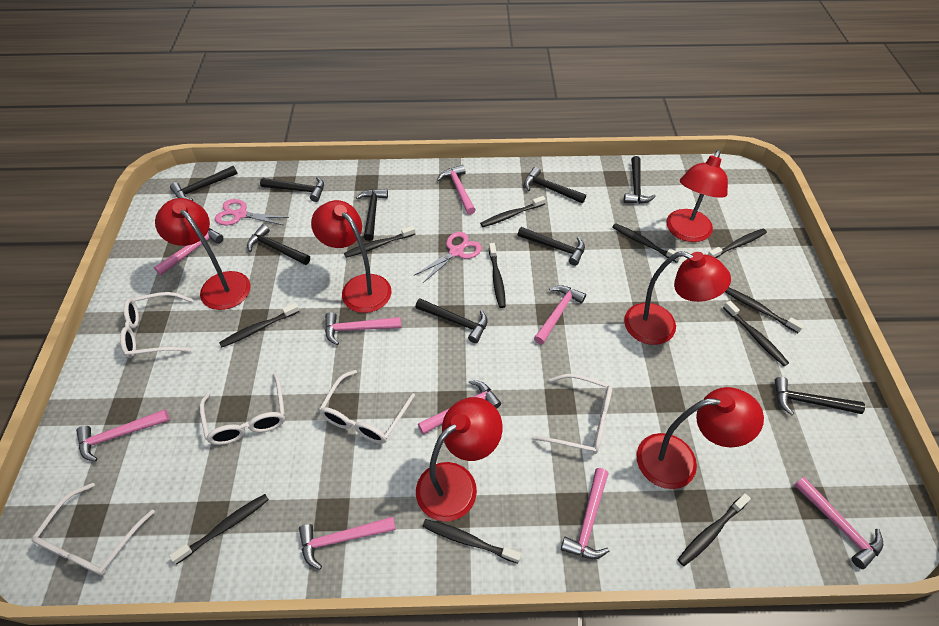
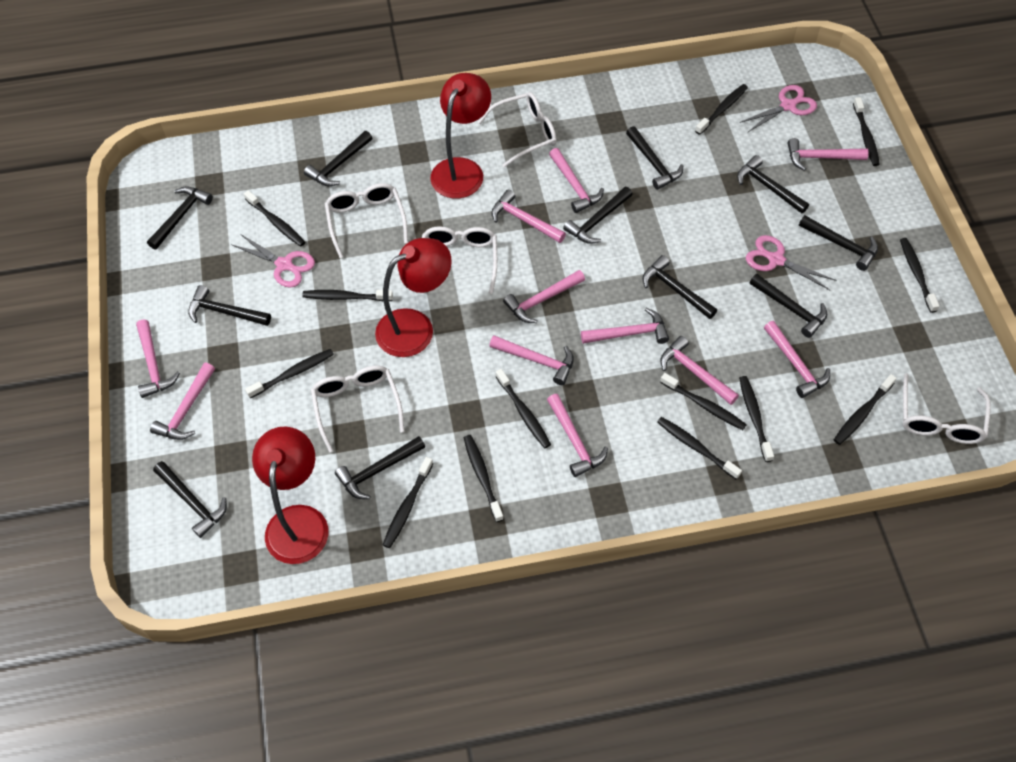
black hammer: 9 -> 11
black toothbrush: 11 -> 13
pink hammer: 9 -> 11
pink scissors: 2 -> 3
red lamp: 6 -> 3

